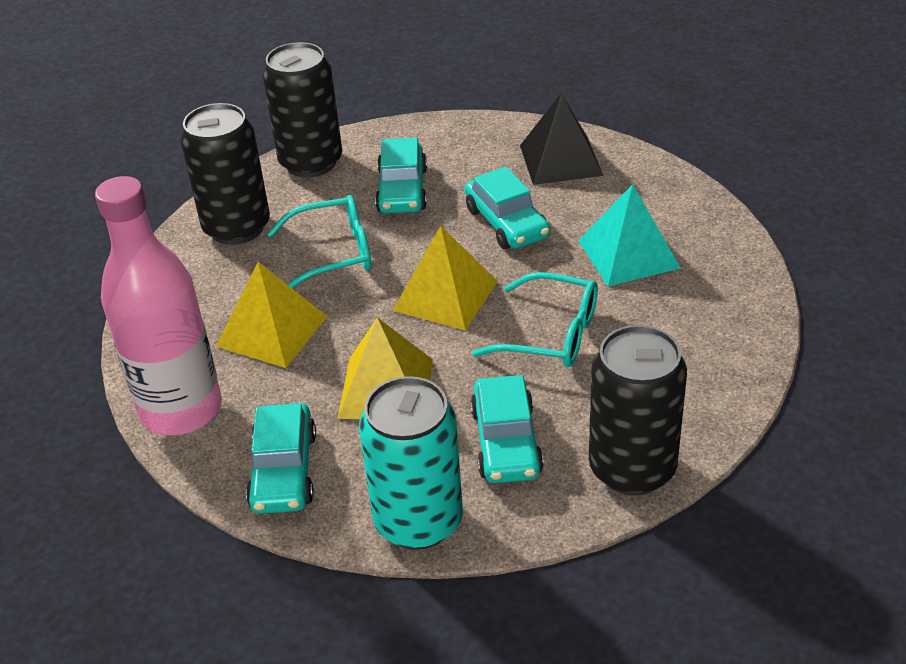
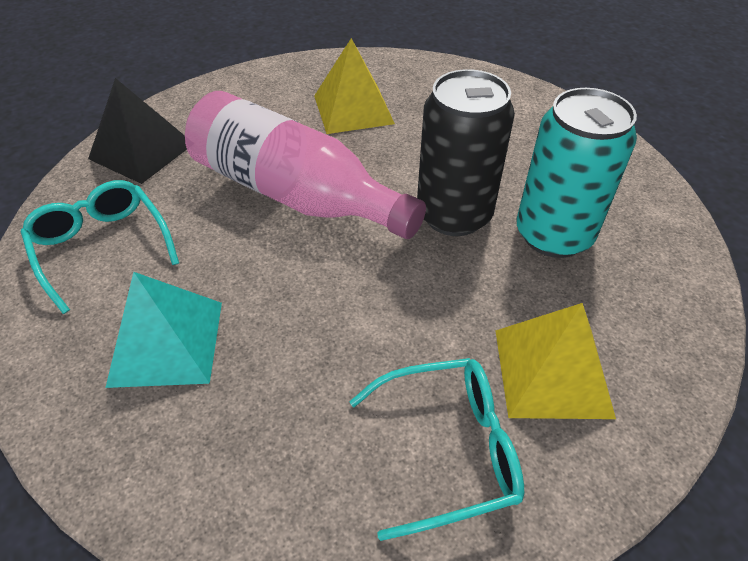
black can: 3 -> 1
turquoise car: 4 -> 0
yellow pyramid: 3 -> 2

